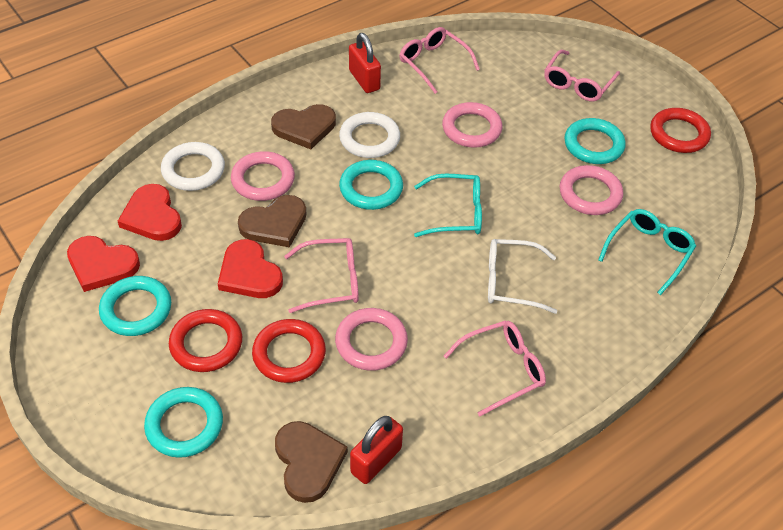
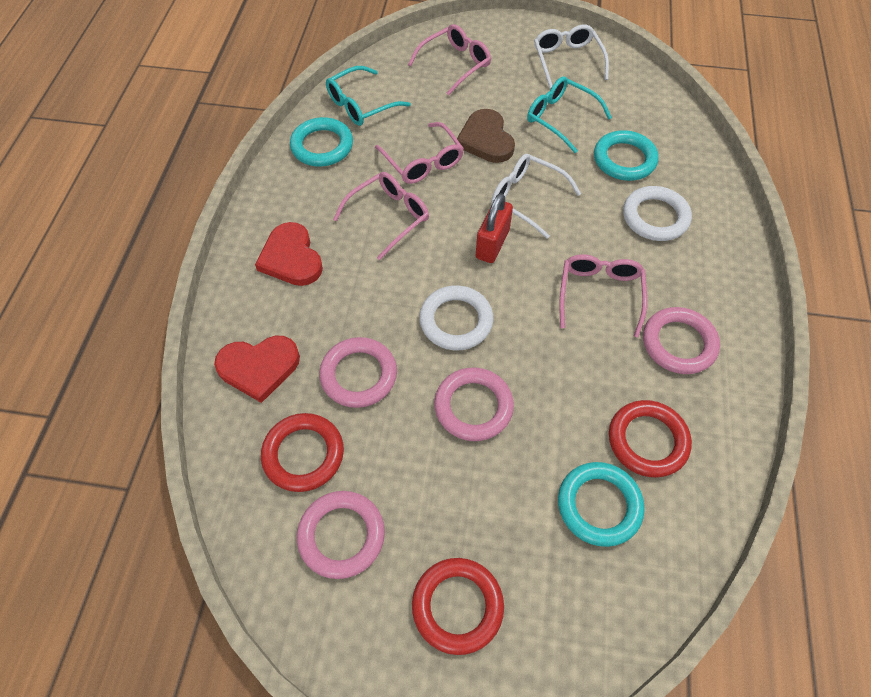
brown heart: 3 -> 1
red heart: 3 -> 2
red padlock: 2 -> 1
turquoise ring: 4 -> 3
white glasses: 1 -> 2

